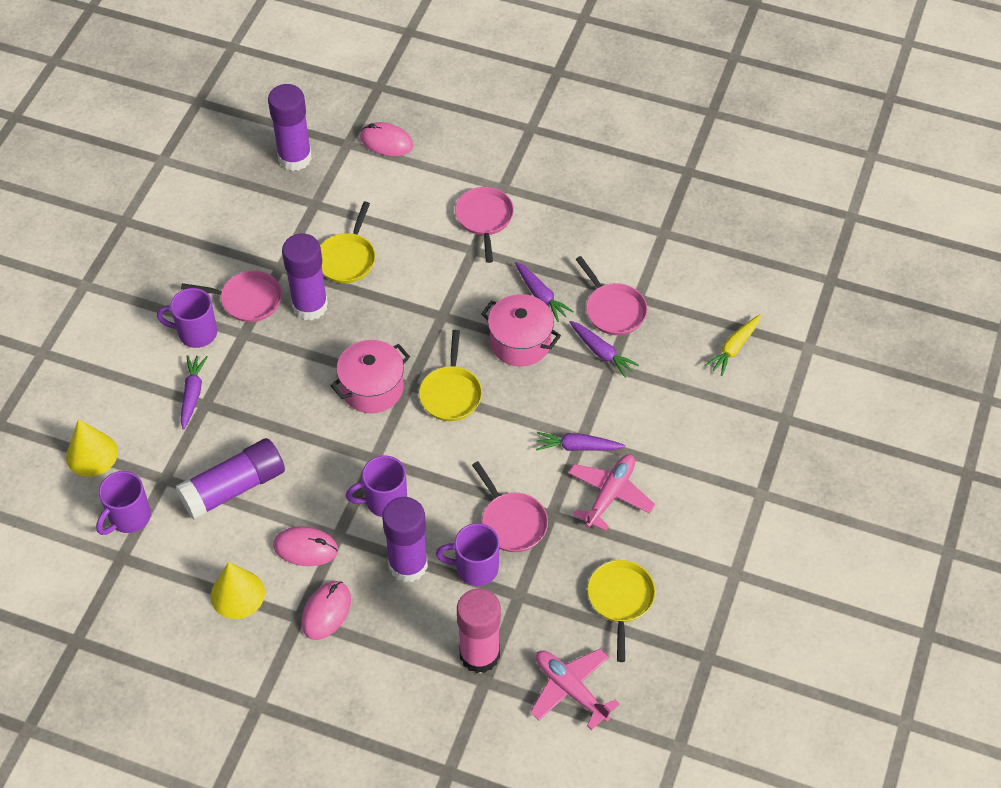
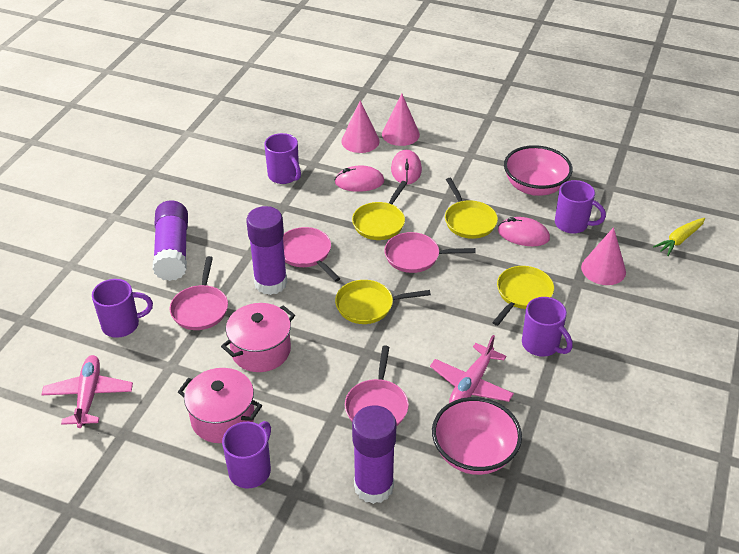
pink bowl: 0 -> 2
pink cone: 0 -> 3
pink glue stick: 1 -> 0
purple carrot: 4 -> 0
purple glue stick: 4 -> 3
purple mug: 4 -> 5
yellow cone: 2 -> 0
yellow pan: 3 -> 4

